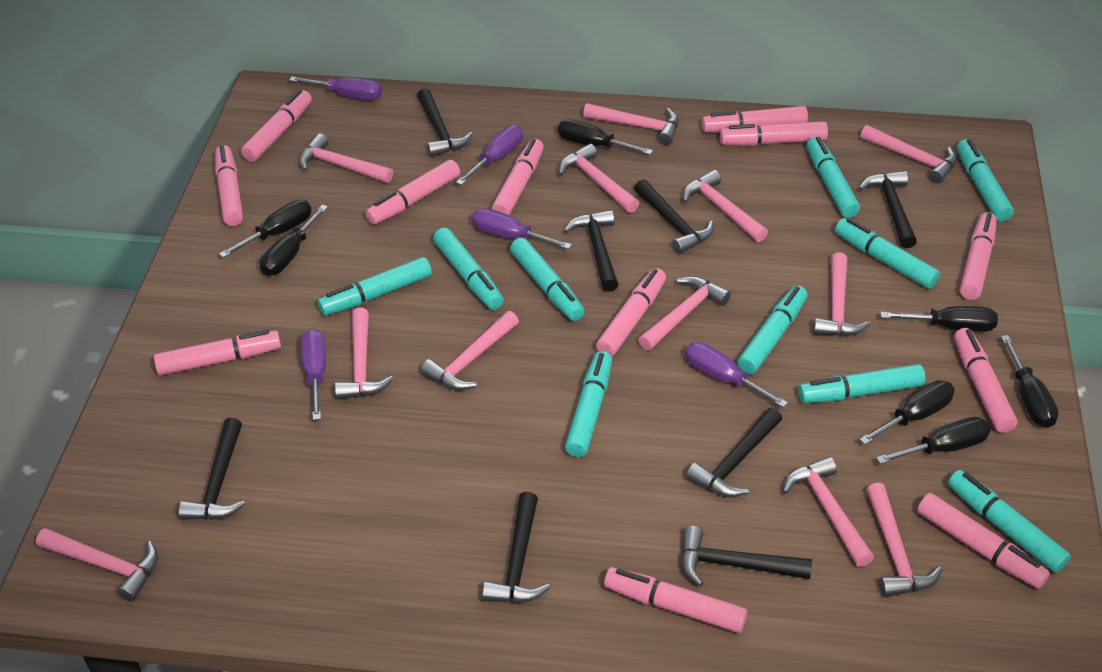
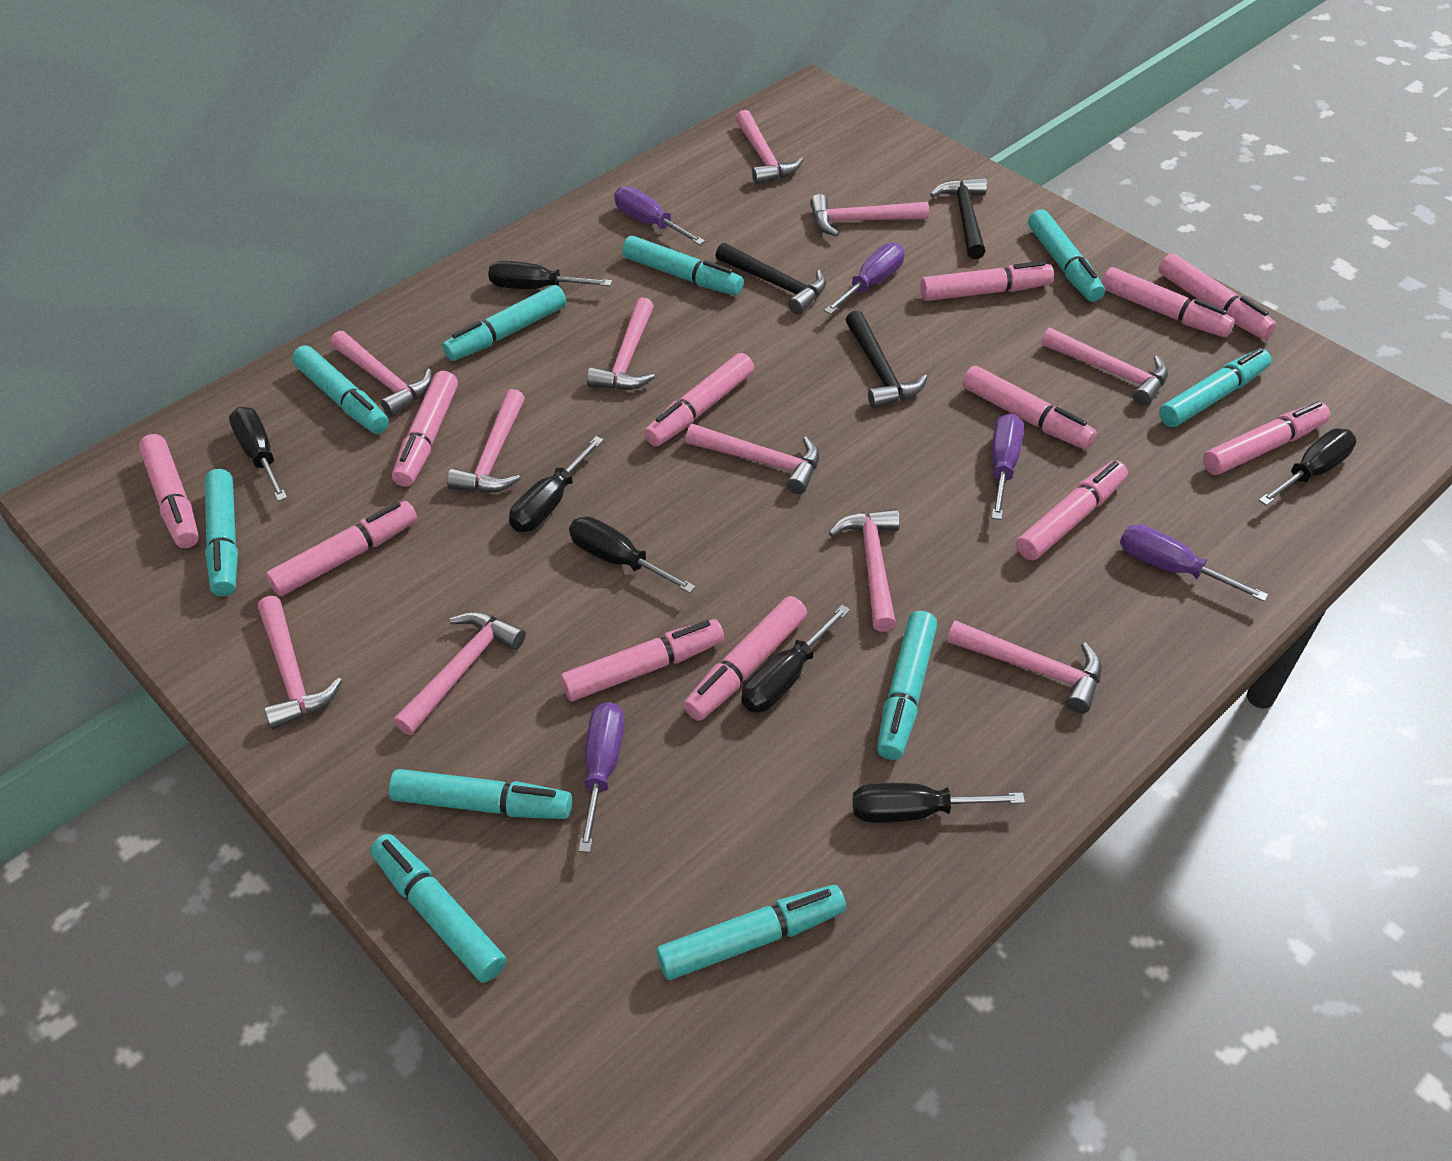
black hammer: 8 -> 3
pink hammer: 12 -> 11

